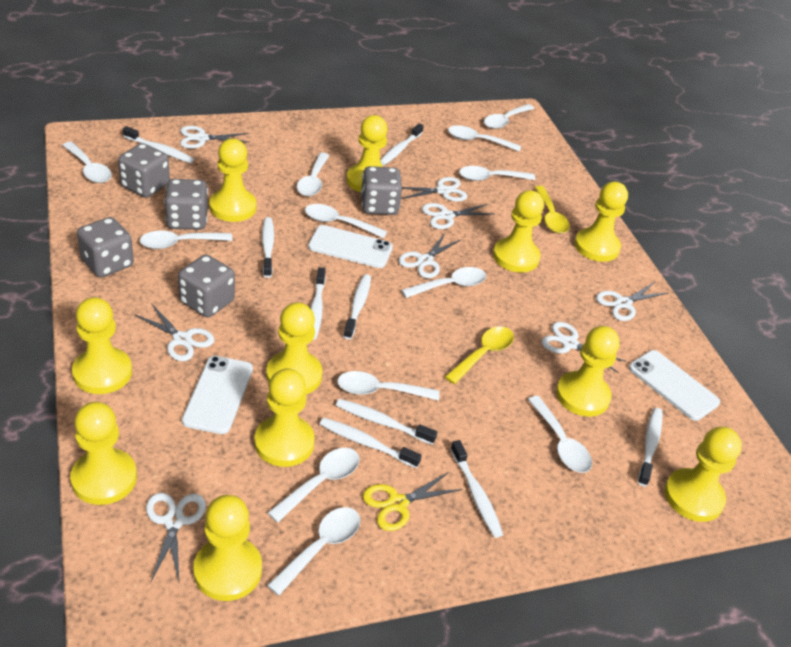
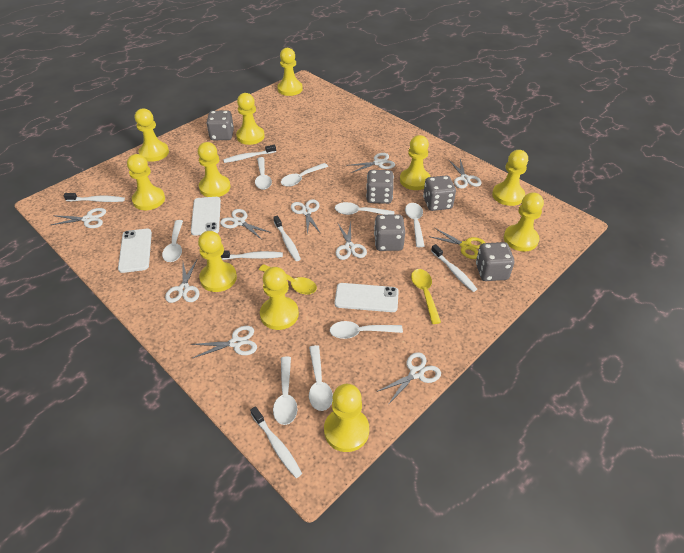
white scissors: 8 -> 9
white spoon: 12 -> 8
white toothbrush: 9 -> 6

